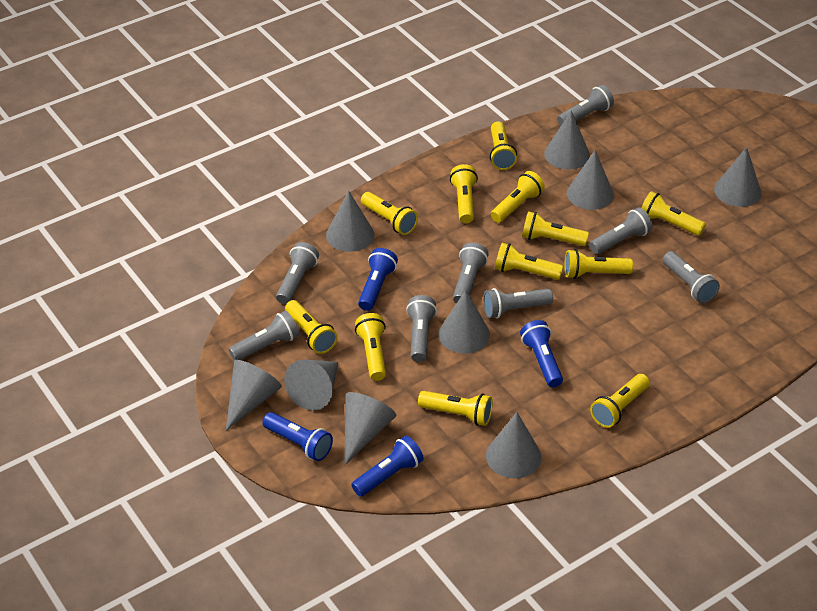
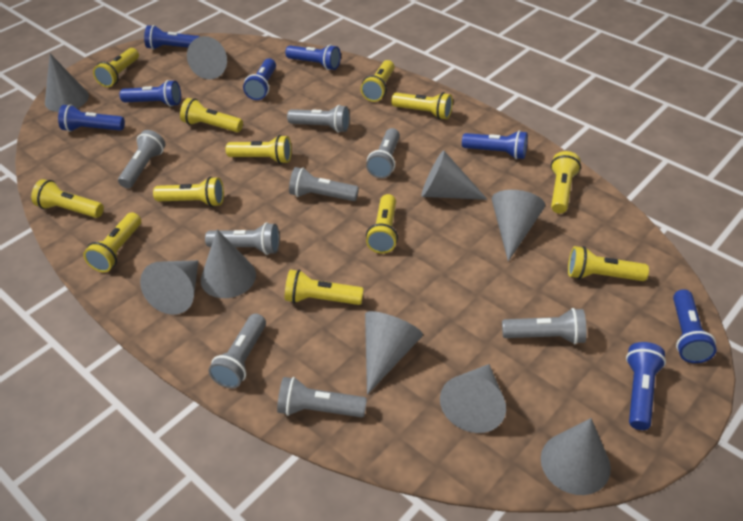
blue flashlight: 4 -> 8

